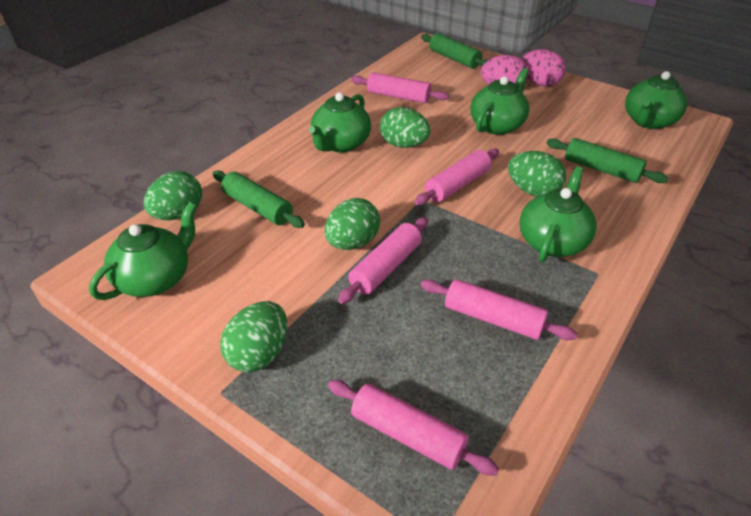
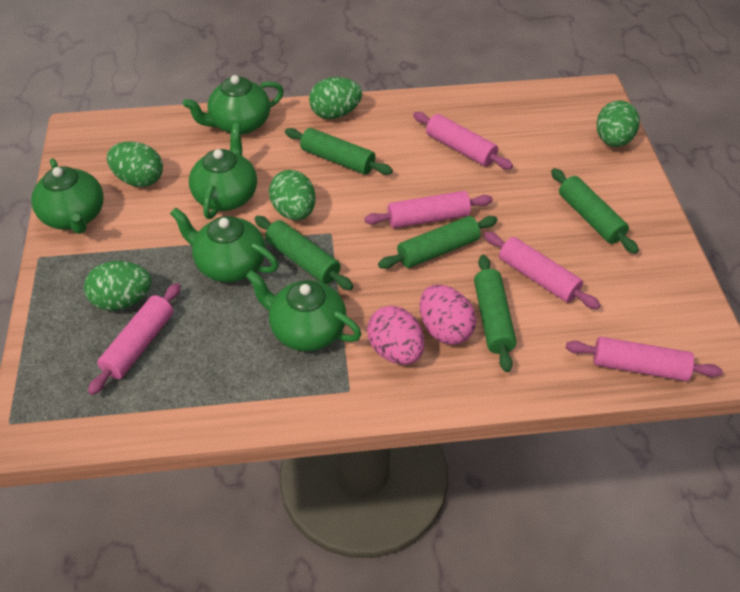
green rolling pin: 3 -> 5

